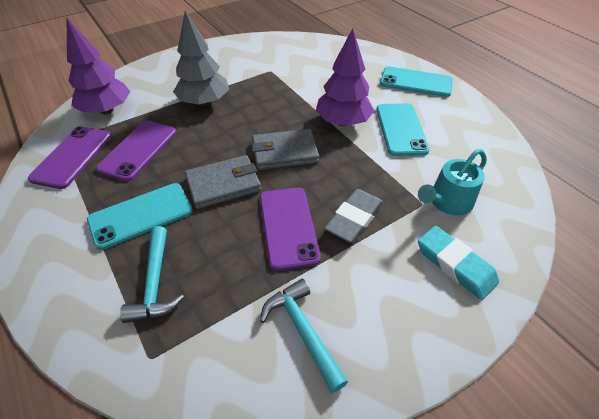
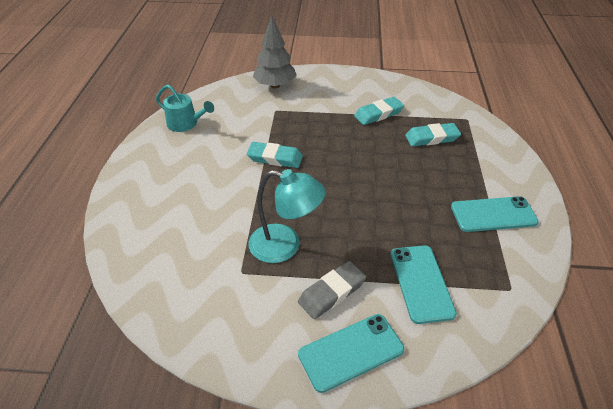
grey wallet: 2 -> 0
purple phone: 3 -> 0
purple tree: 2 -> 0
turquoise eraser: 1 -> 3
turquoise hammer: 2 -> 0
turquoise lamp: 0 -> 1

